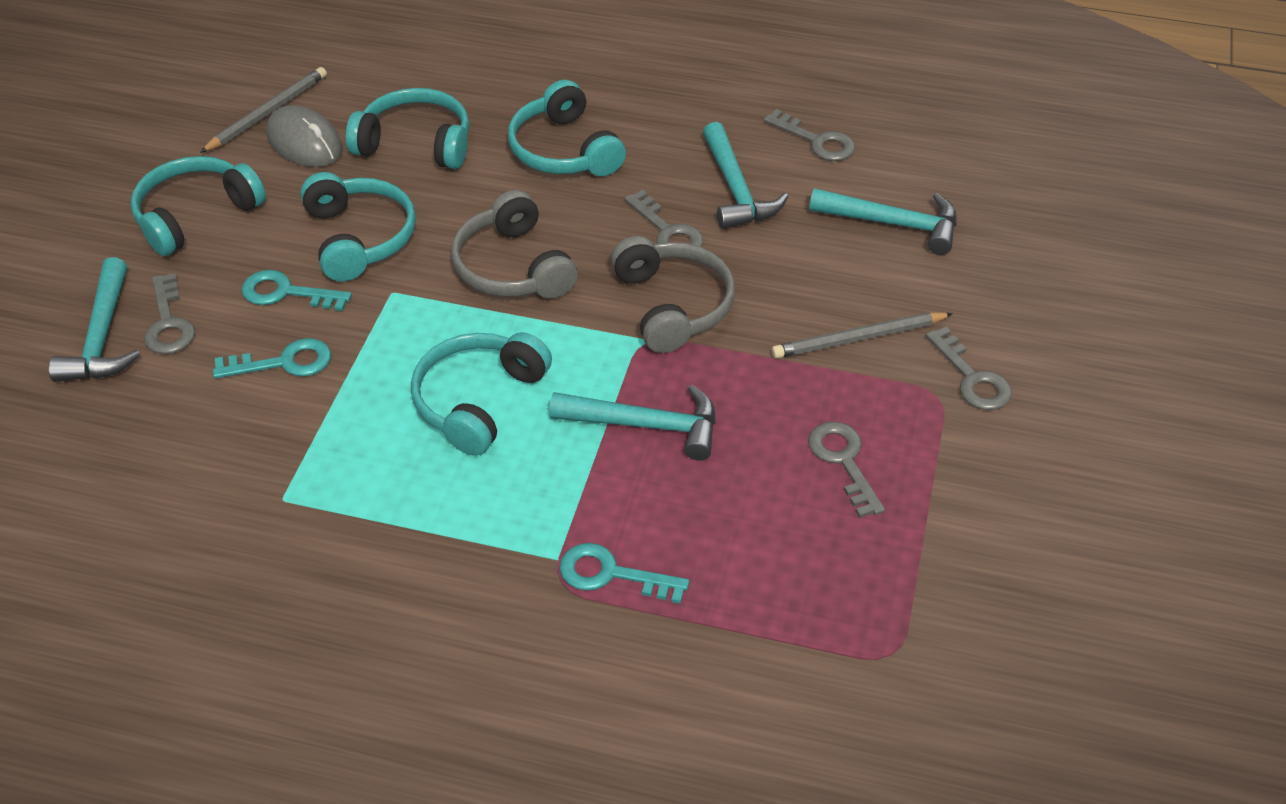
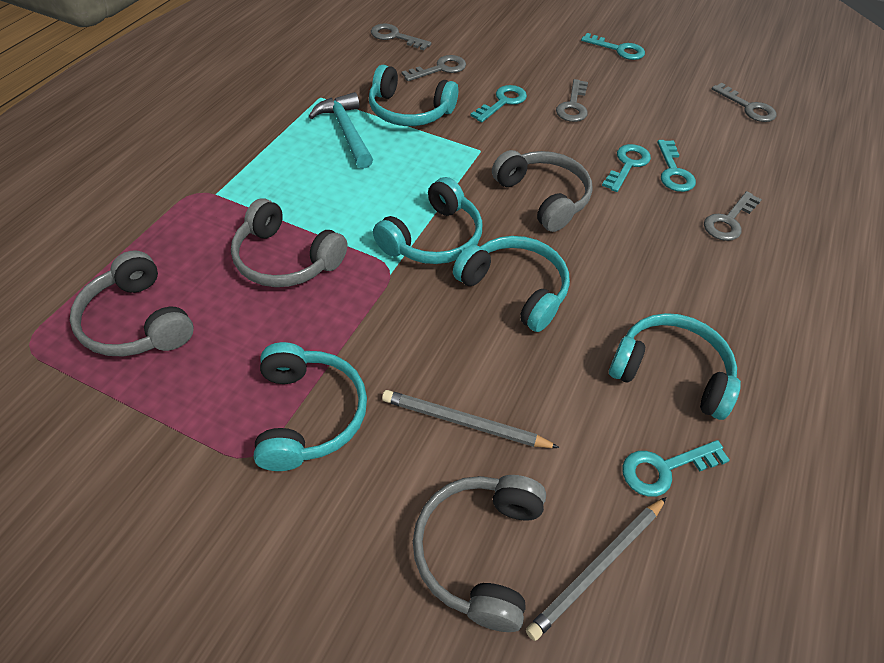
grey headphones: 2 -> 4
grey mouse: 1 -> 0
turquoise hammer: 4 -> 1
turquoise key: 3 -> 5

